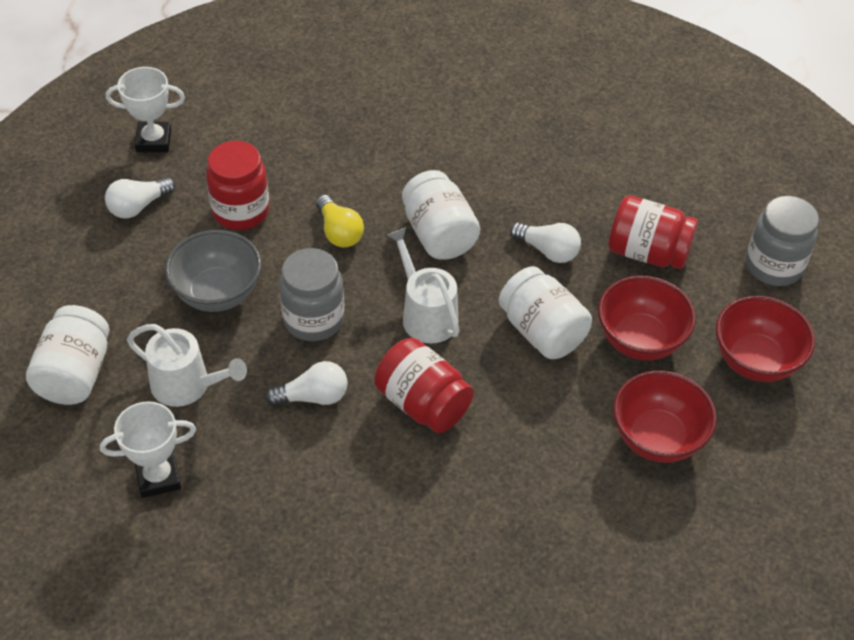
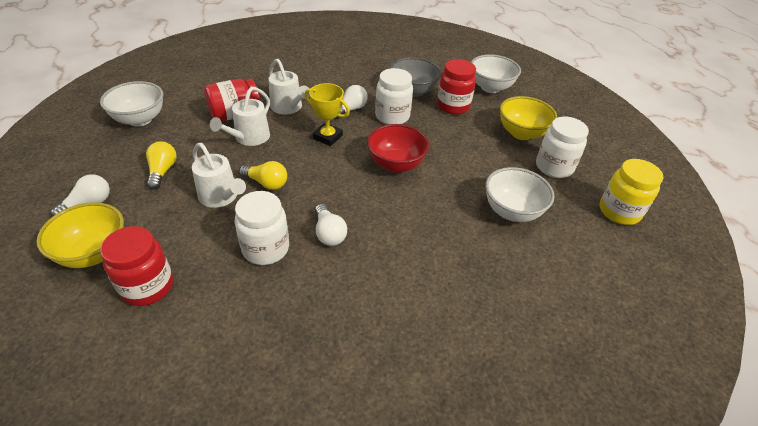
grey jar: 2 -> 0
red bowl: 3 -> 1
white bowl: 0 -> 3
white trophy: 2 -> 0
white watering can: 2 -> 3
yellow bowl: 0 -> 2
yellow jar: 0 -> 1
yellow light bulb: 1 -> 2
yellow trophy: 0 -> 1

